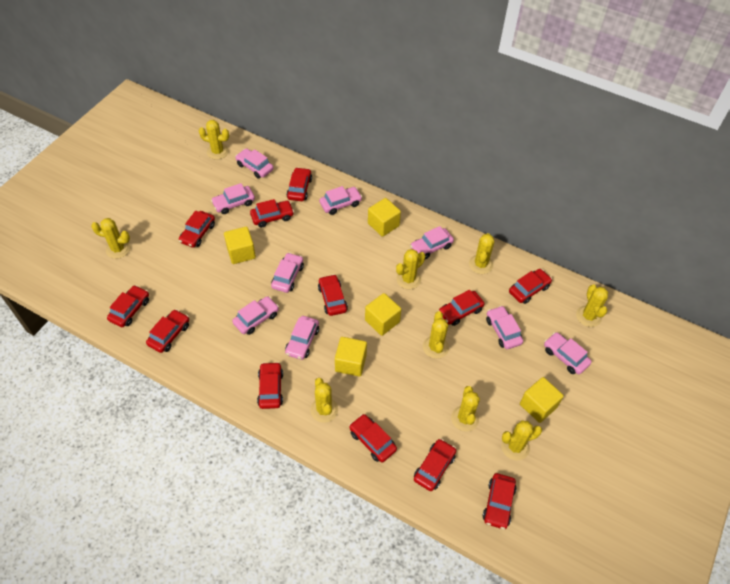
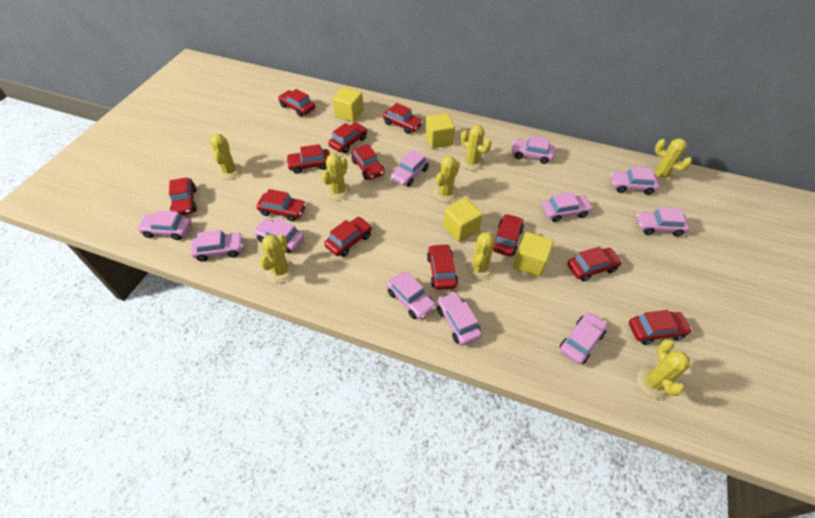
pink car: 9 -> 11
yellow cactus: 9 -> 8
yellow cube: 5 -> 4

